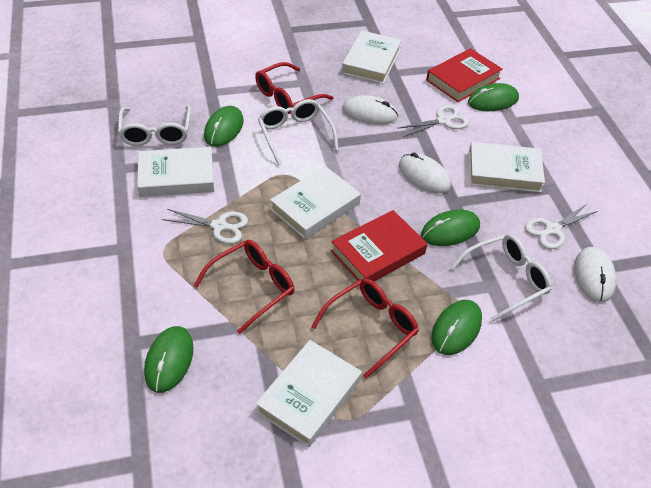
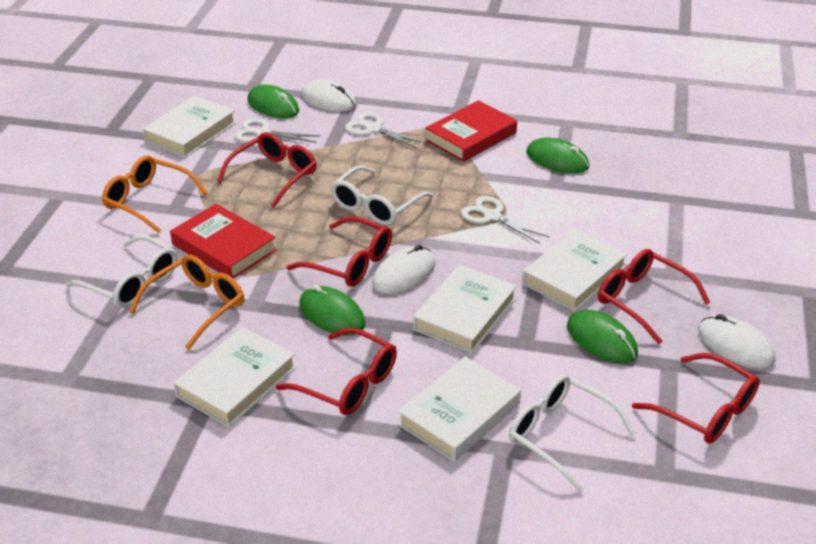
green mouse: 5 -> 4
orange glasses: 0 -> 2
red glasses: 3 -> 5

